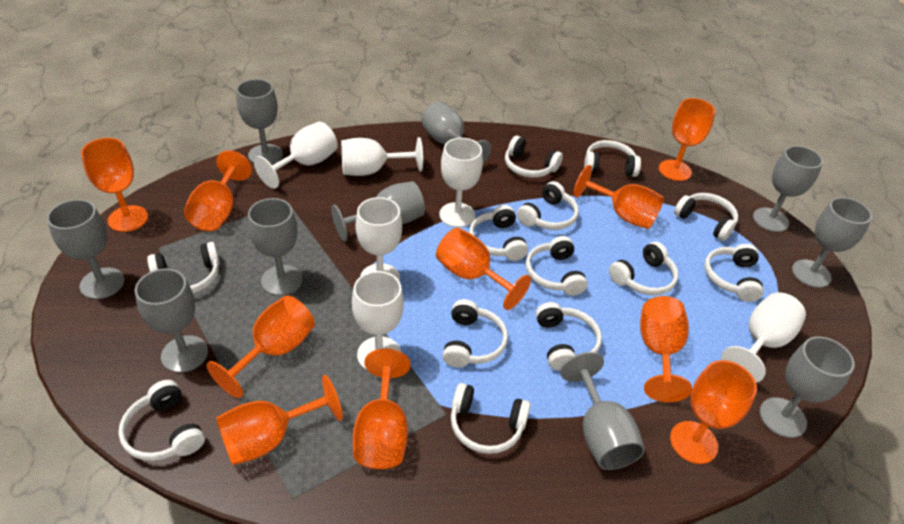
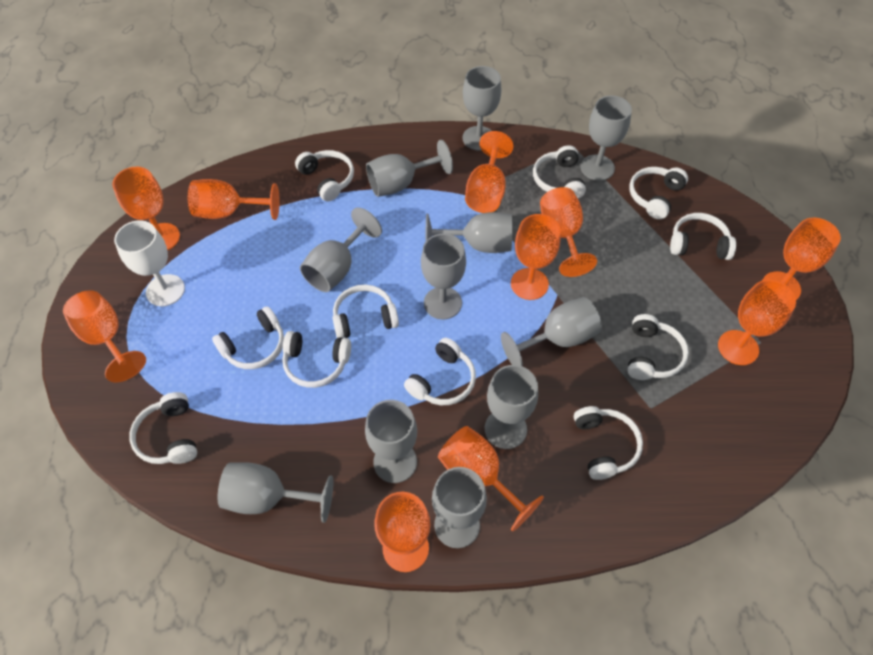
grey goblet: 10 -> 11
white goblet: 6 -> 1
white headphones: 13 -> 11

